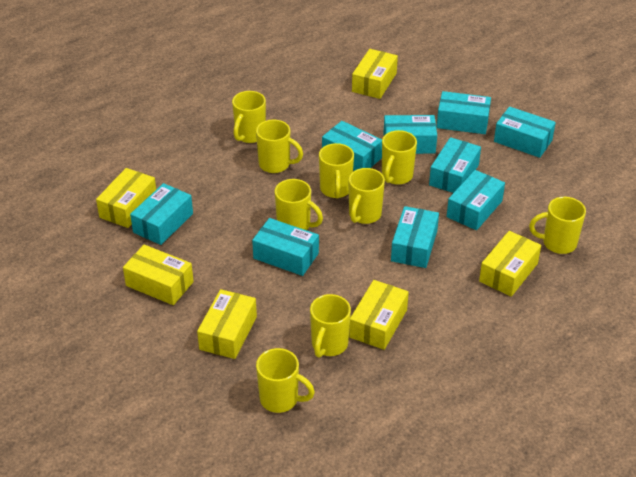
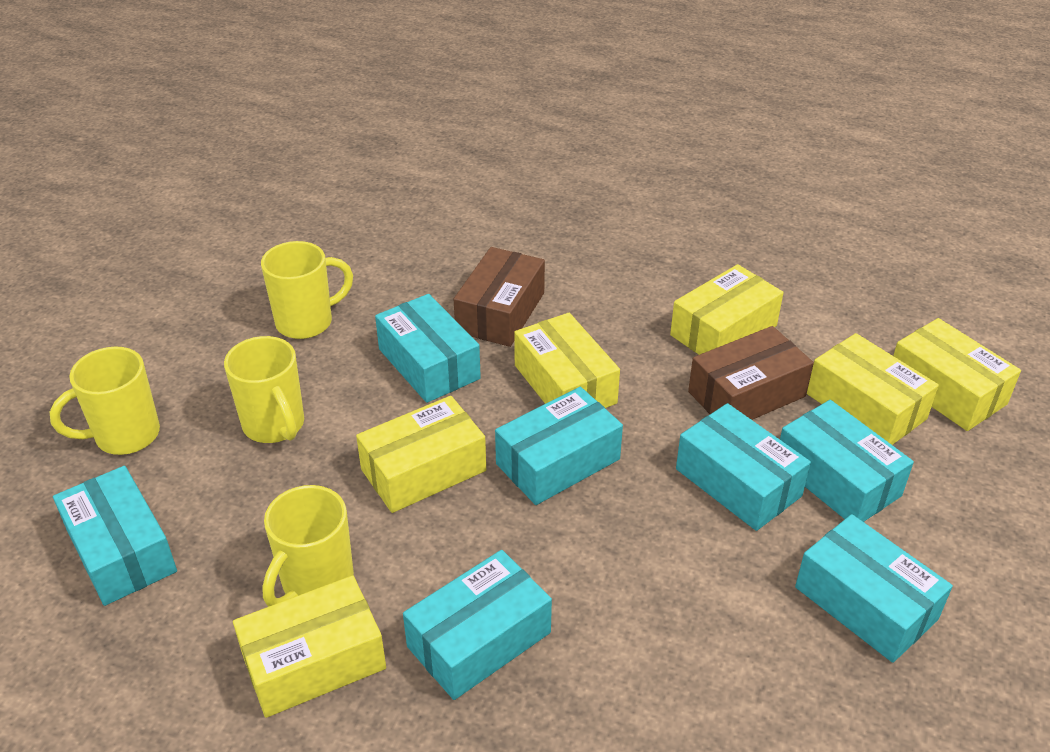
brown box: 0 -> 2
turquoise box: 9 -> 7
yellow mug: 9 -> 4

